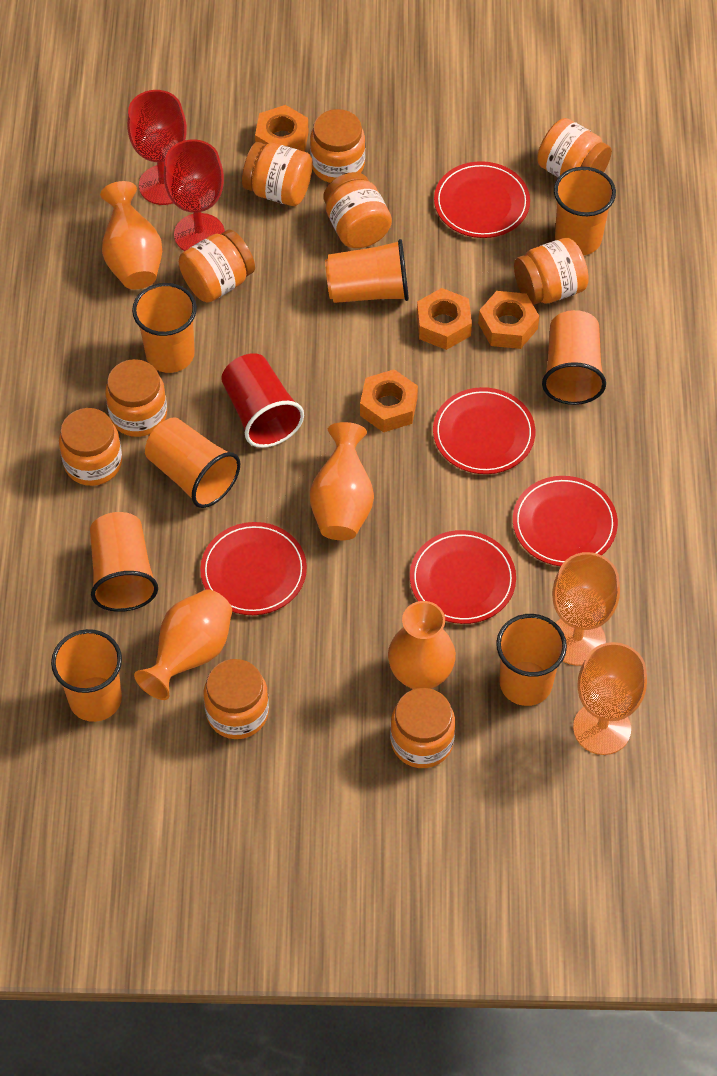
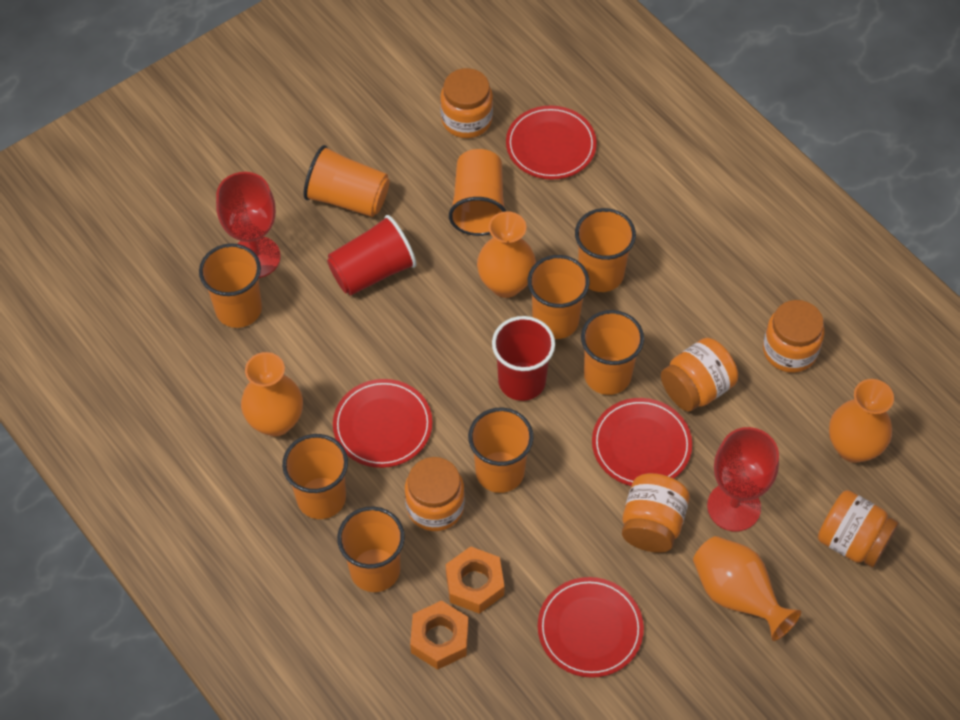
orange cup: 8 -> 9
orange goblet: 2 -> 0
orange jar: 10 -> 6
orange nut: 4 -> 2
red cup: 1 -> 2
red plate: 5 -> 4

